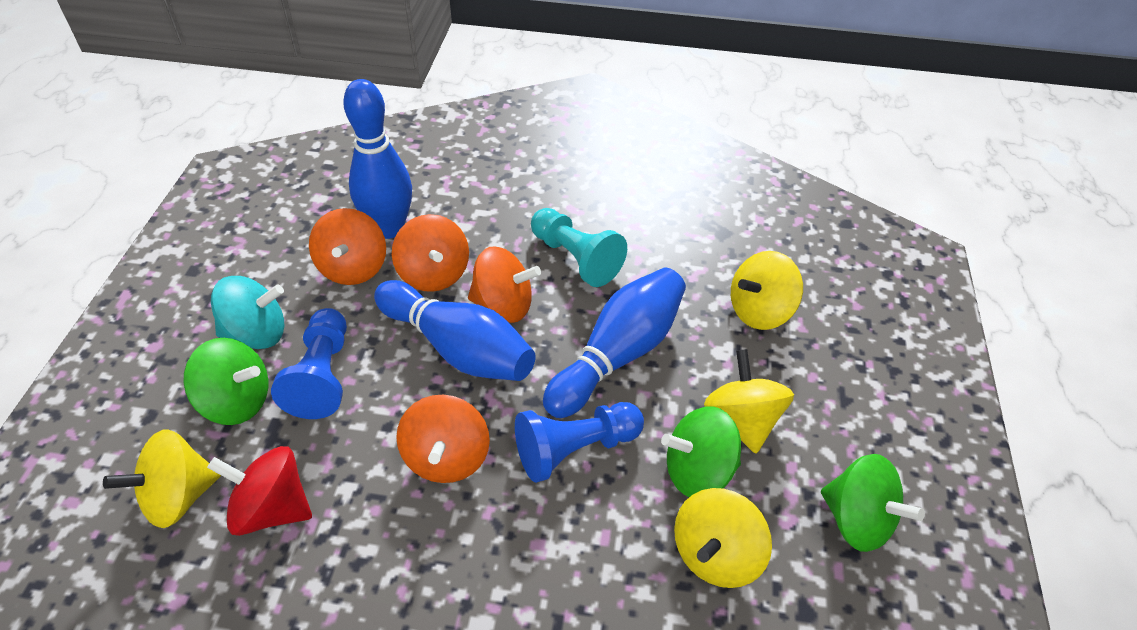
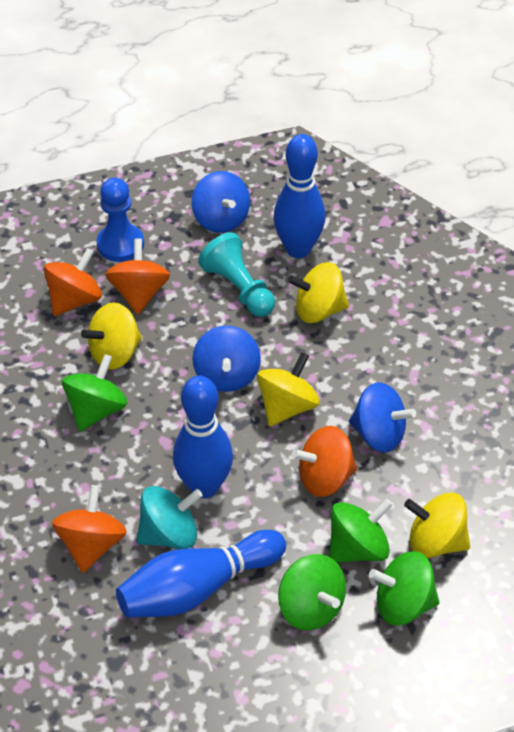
blue pawn: 2 -> 1
blue spinning top: 0 -> 3
green spinning top: 3 -> 4
red spinning top: 1 -> 0

